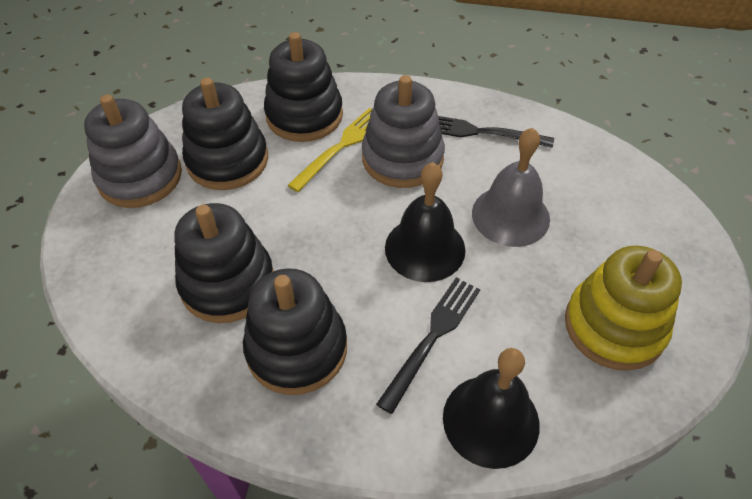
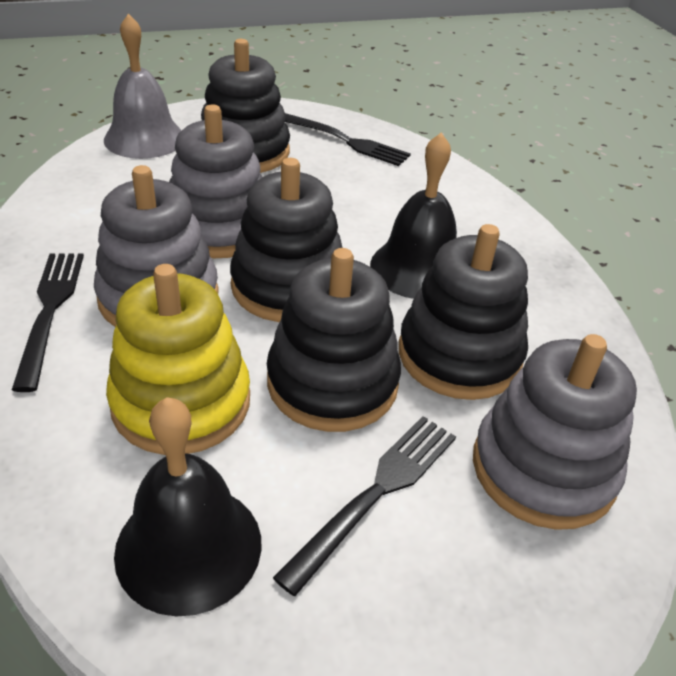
black fork: 2 -> 3
grey stacking toy: 2 -> 3
yellow fork: 1 -> 0

